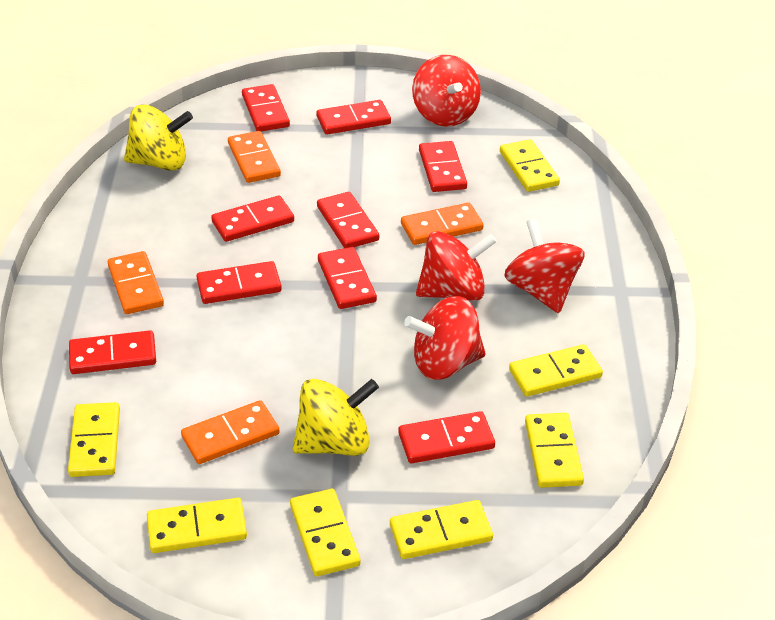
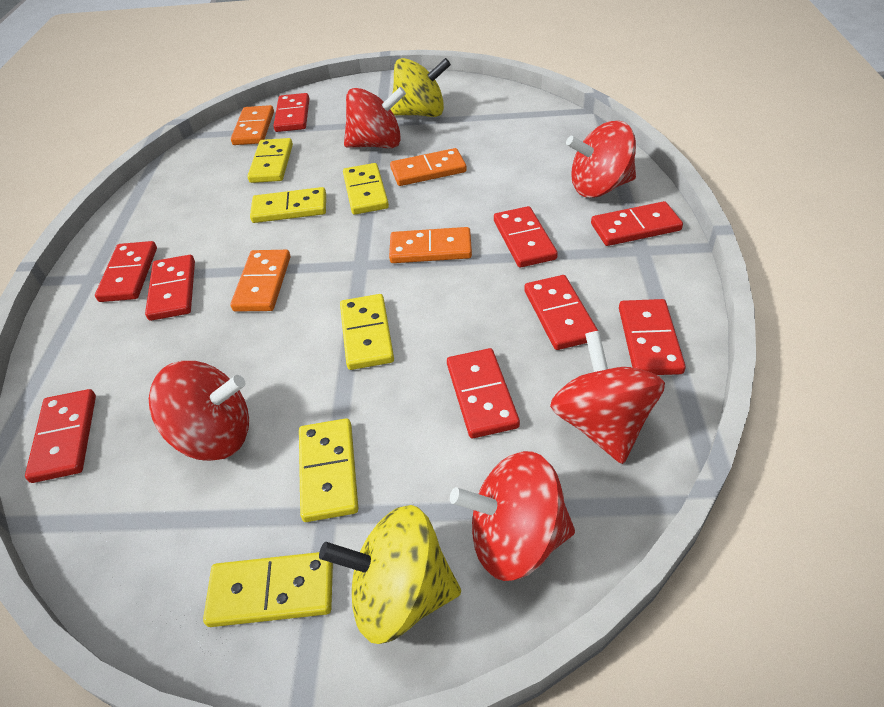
red spinning top: 4 -> 5
yellow domino: 7 -> 6

